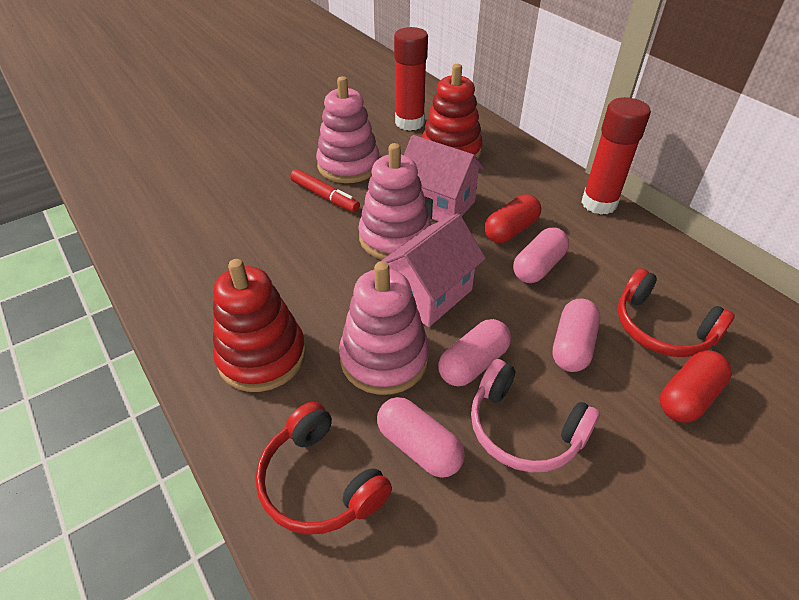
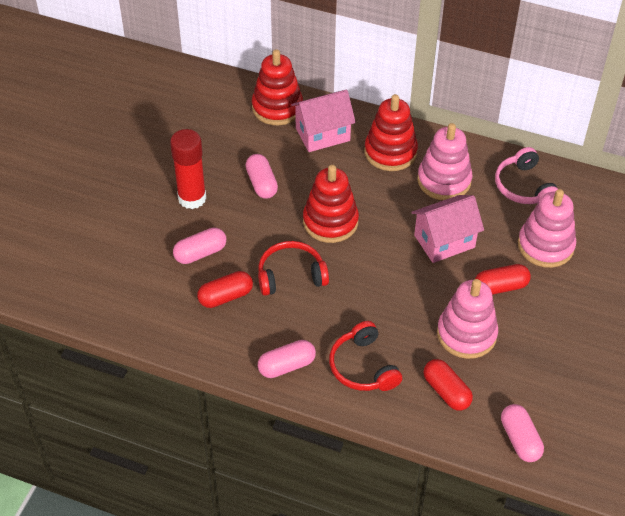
red capsule: 2 -> 3
red glue stick: 2 -> 1
red marker: 1 -> 0
red stacking toy: 2 -> 3

